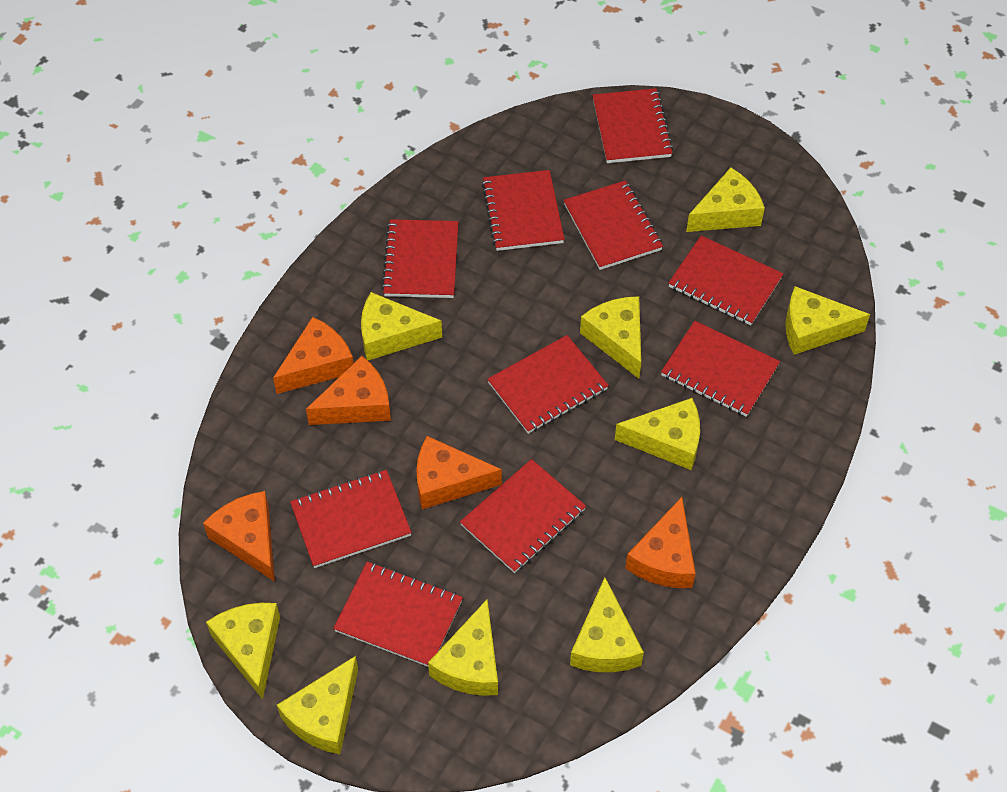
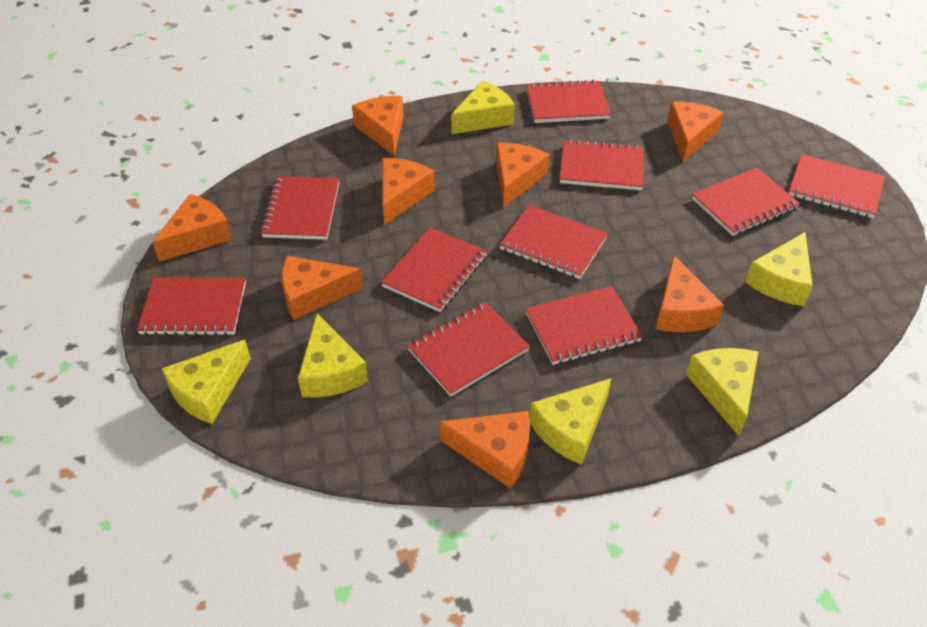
orange cheese: 5 -> 8
yellow cheese: 9 -> 6

